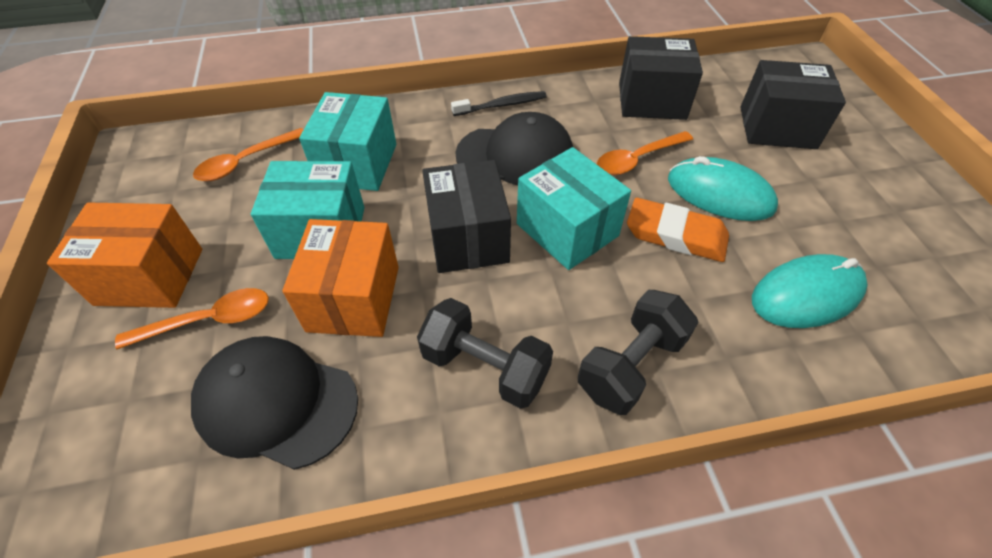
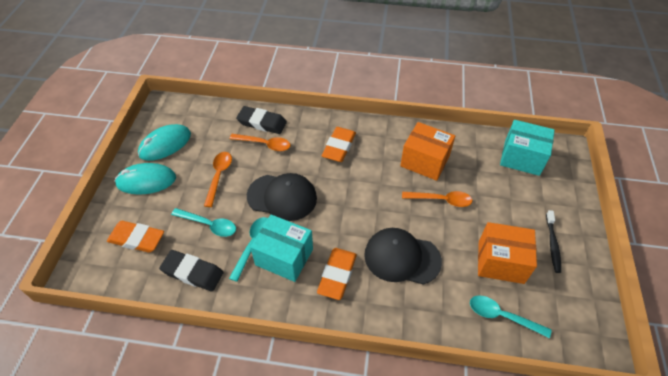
black box: 3 -> 0
black dumbbell: 2 -> 0
black eraser: 0 -> 2
orange eraser: 1 -> 3
turquoise box: 3 -> 2
turquoise spoon: 0 -> 3

